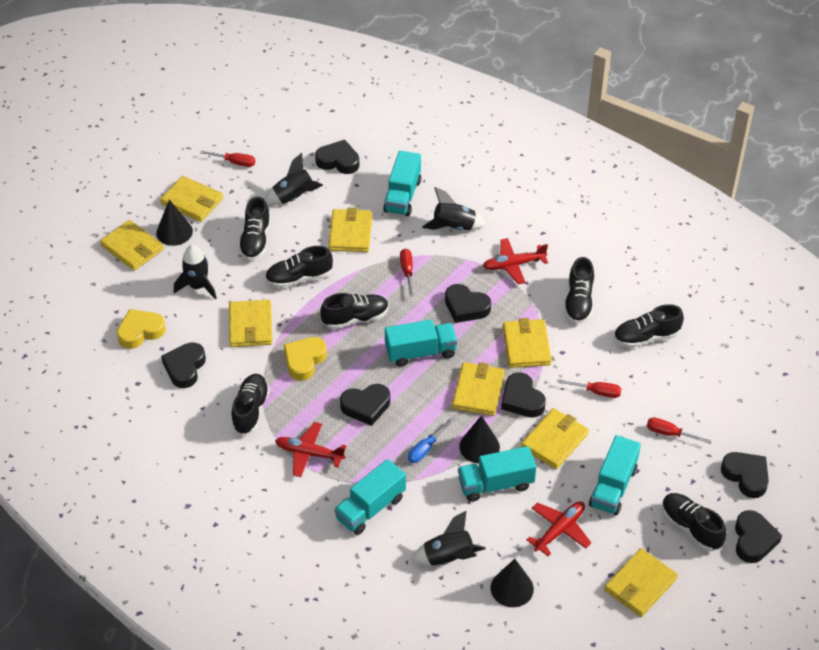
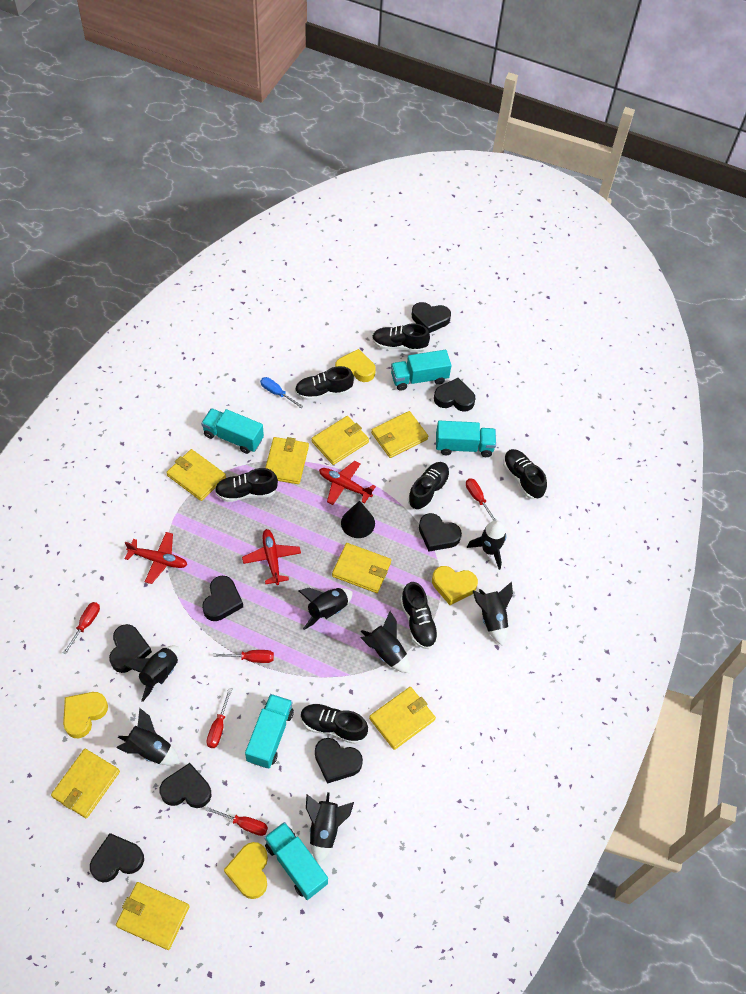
black cone: 3 -> 1
black heart: 7 -> 8
black rocket: 4 -> 7
red screwdriver: 4 -> 5
yellow heart: 2 -> 4

